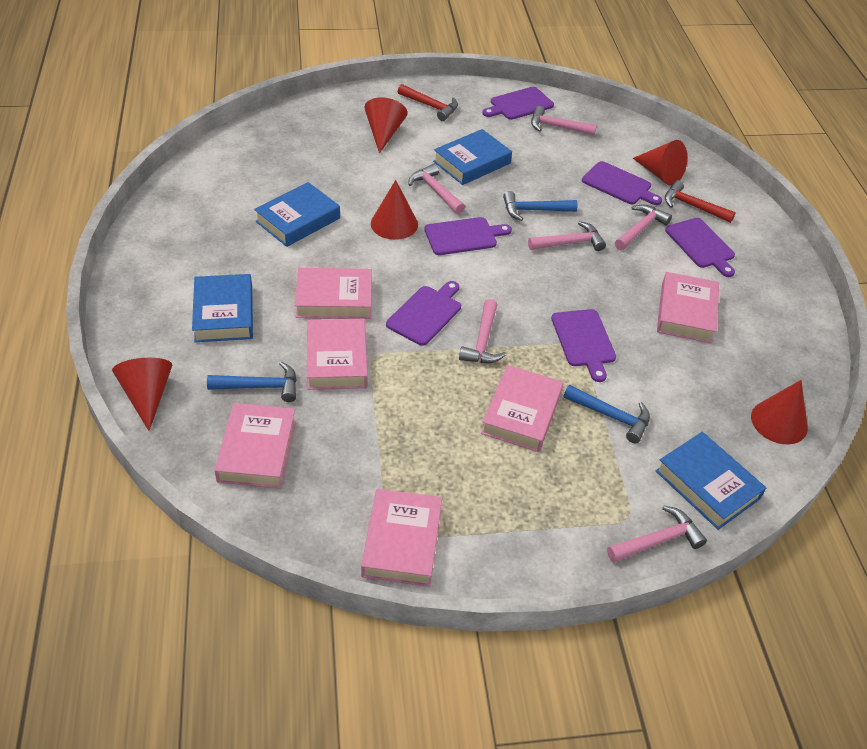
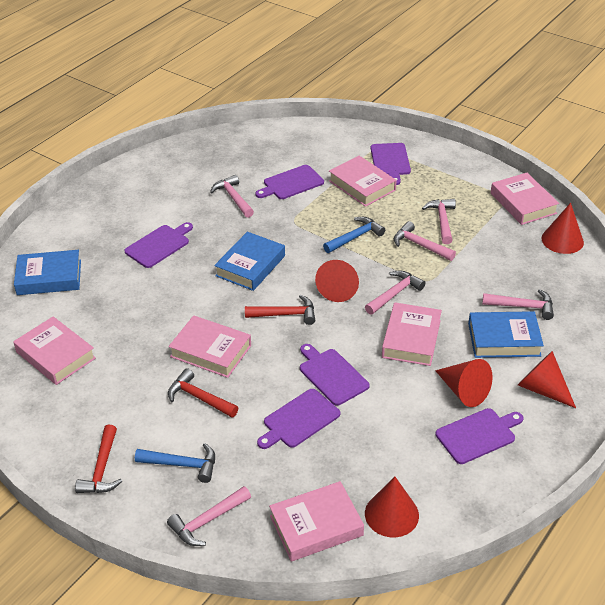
blue book: 4 -> 3
blue hammer: 3 -> 2
red hammer: 2 -> 3

